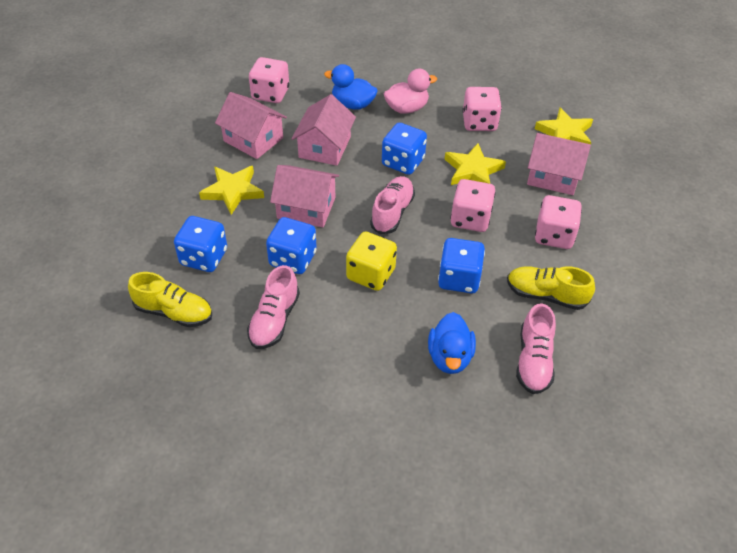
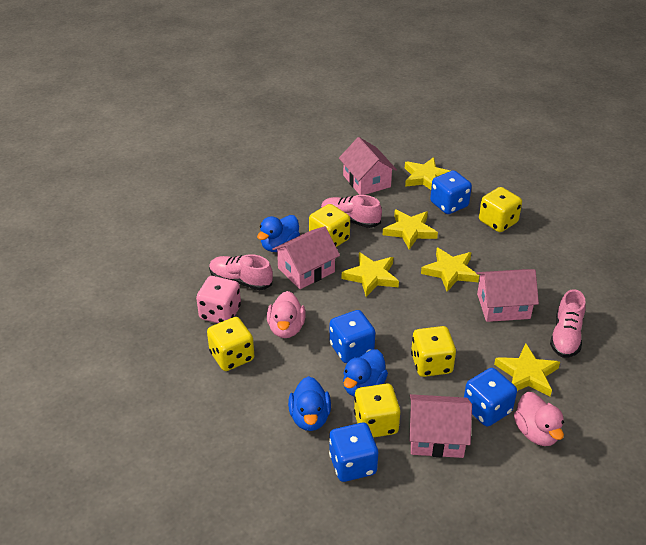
blue duck: 2 -> 3
pink dice: 4 -> 1
pink duck: 1 -> 2
yellow dice: 1 -> 5
yellow shoe: 2 -> 0
yellow star: 3 -> 5

